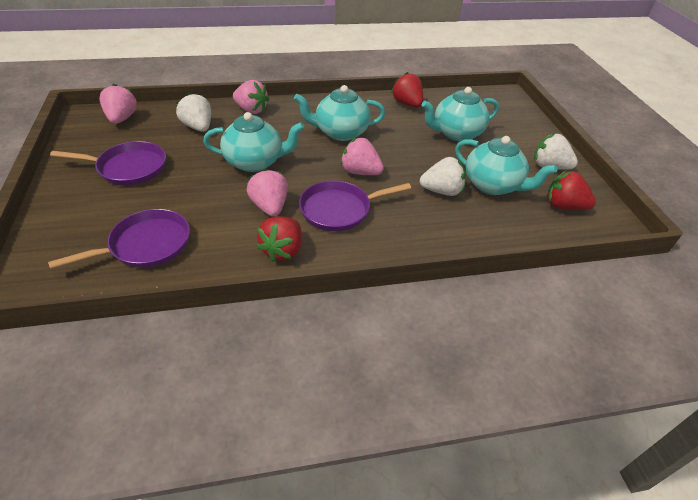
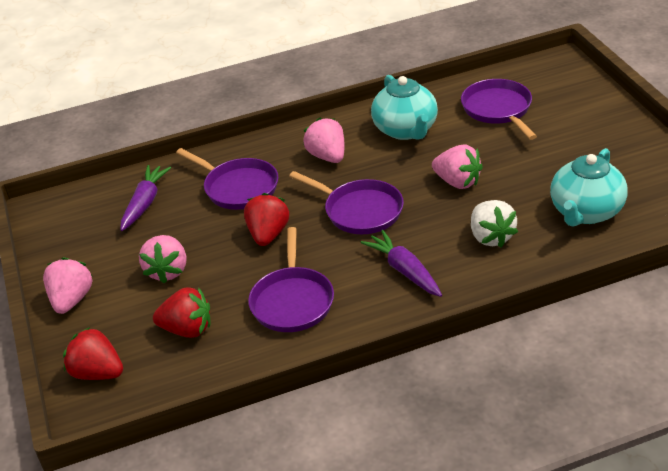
purple carrot: 0 -> 2
purple pan: 3 -> 4
turquoise teapot: 4 -> 2
white strawberry: 3 -> 1

